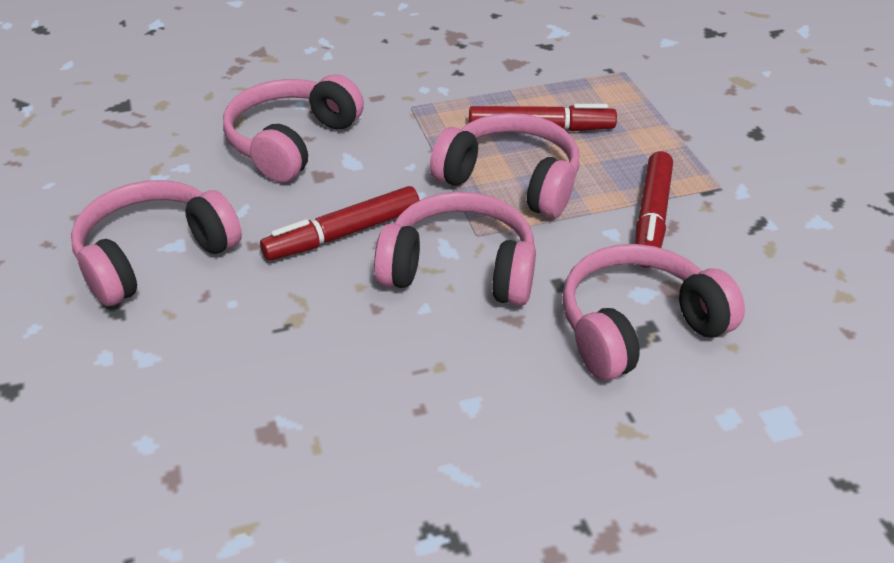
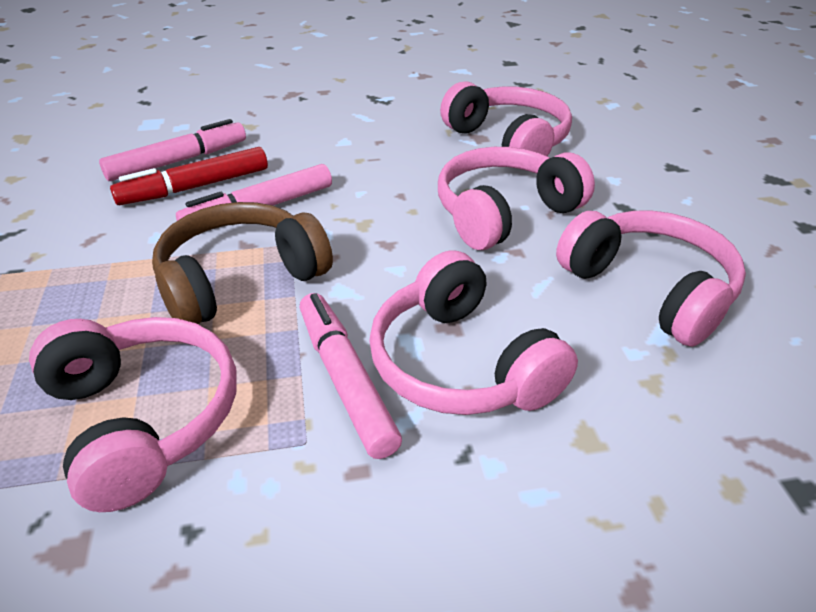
brown headphones: 0 -> 1
pink marker: 0 -> 3
red marker: 3 -> 1

